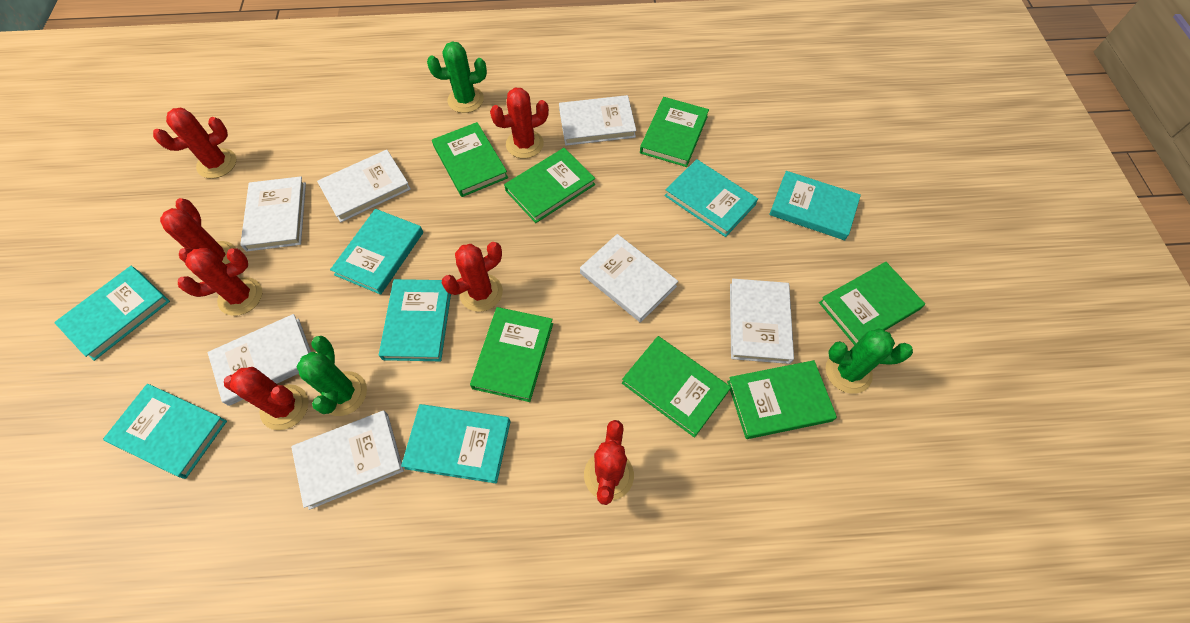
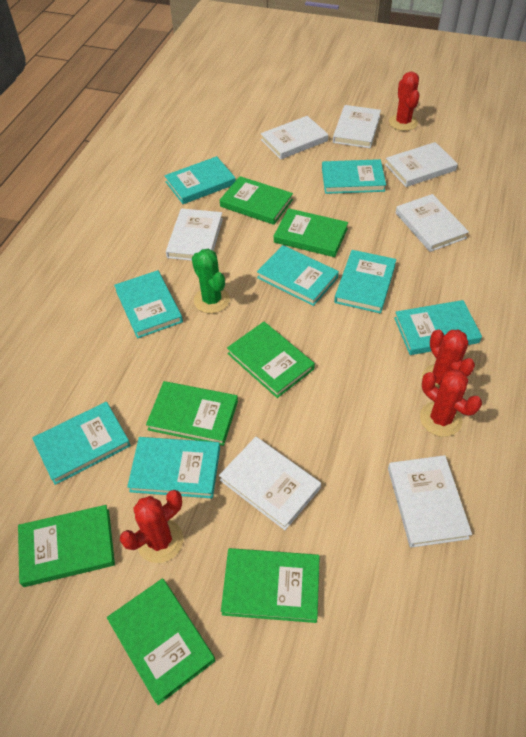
green cactus: 3 -> 1
red cactus: 7 -> 4
turquoise book: 7 -> 8

